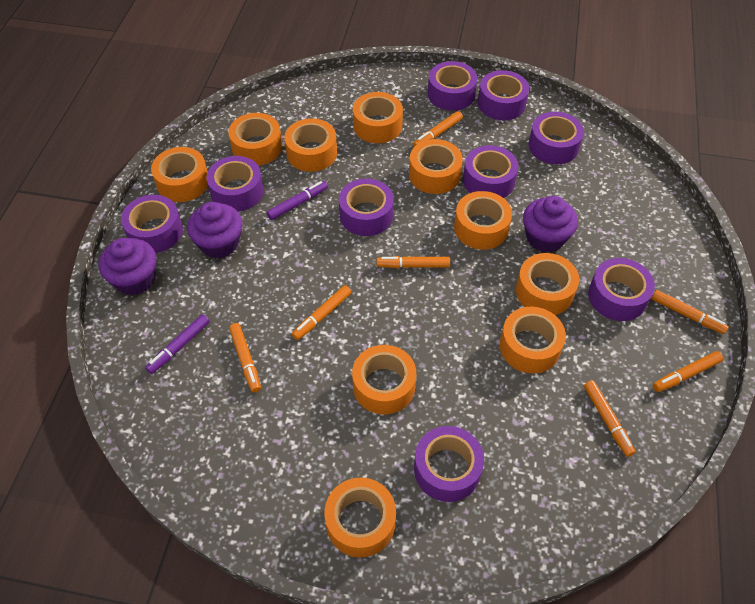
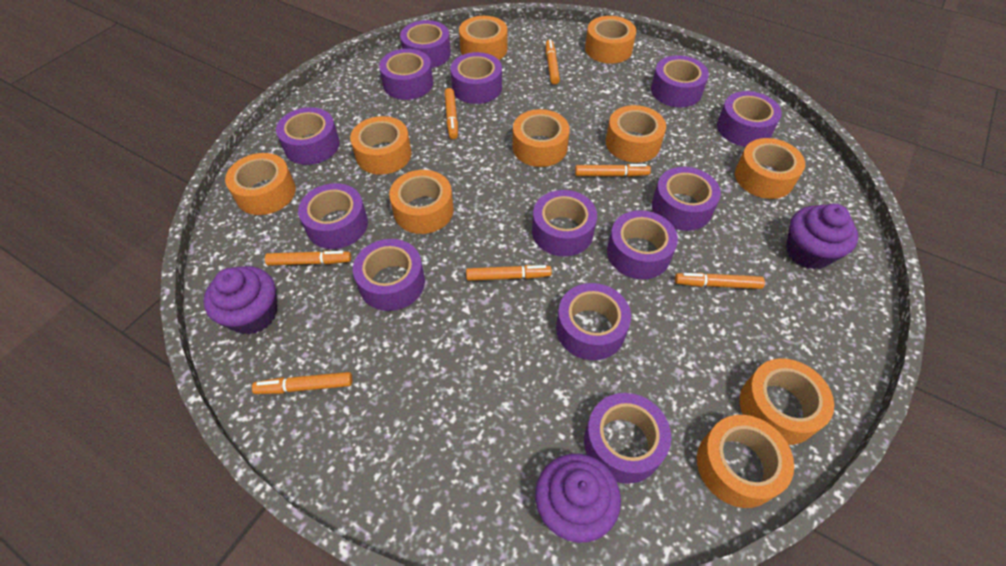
purple marker: 2 -> 0
purple tape: 9 -> 13

